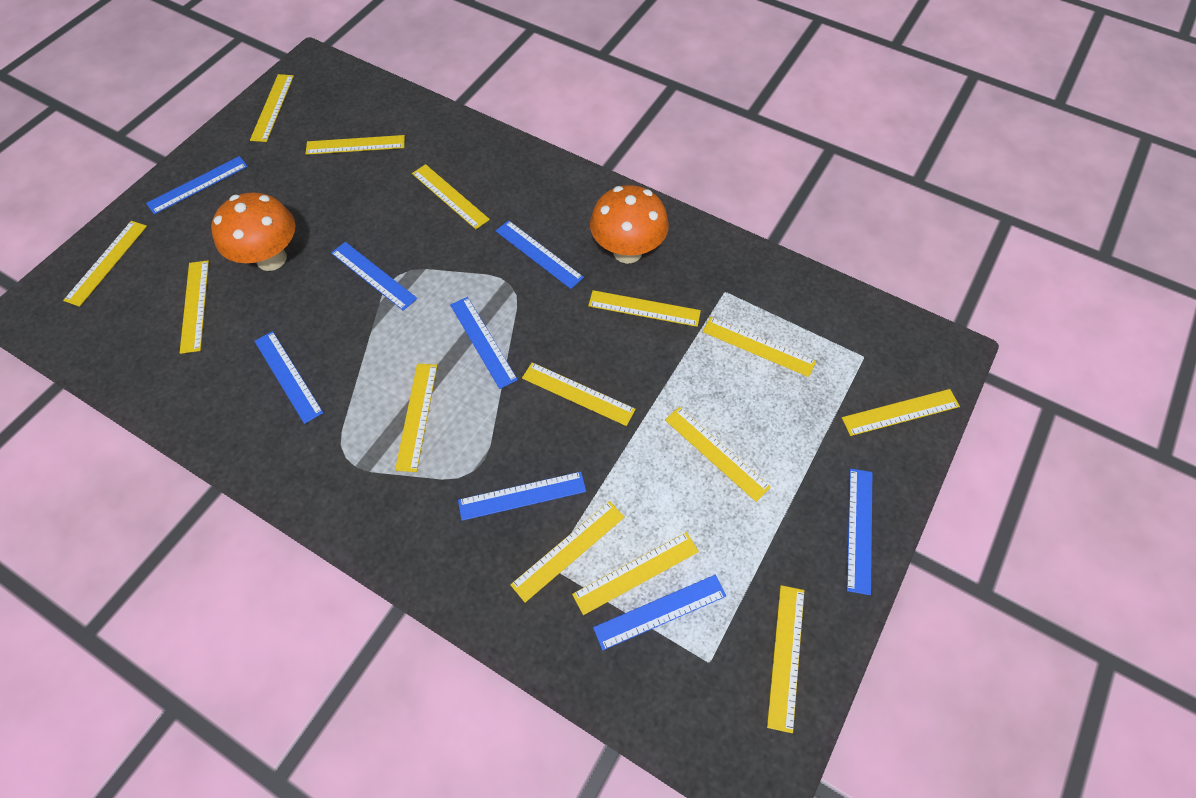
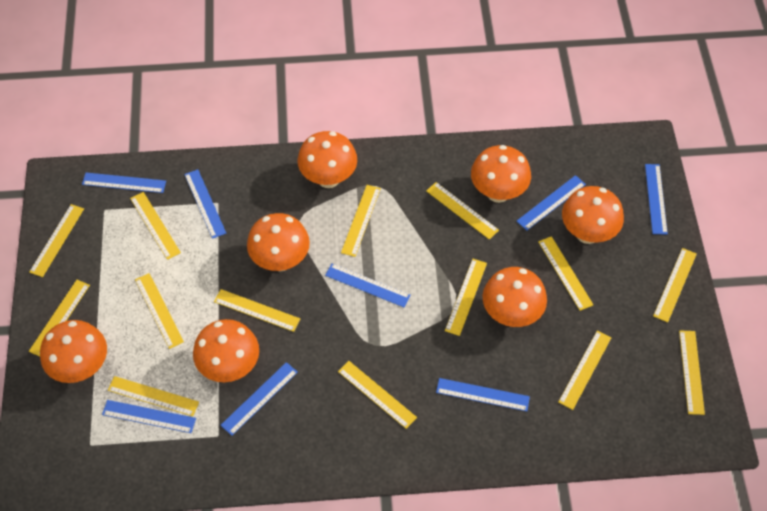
orange mushroom: 2 -> 7

